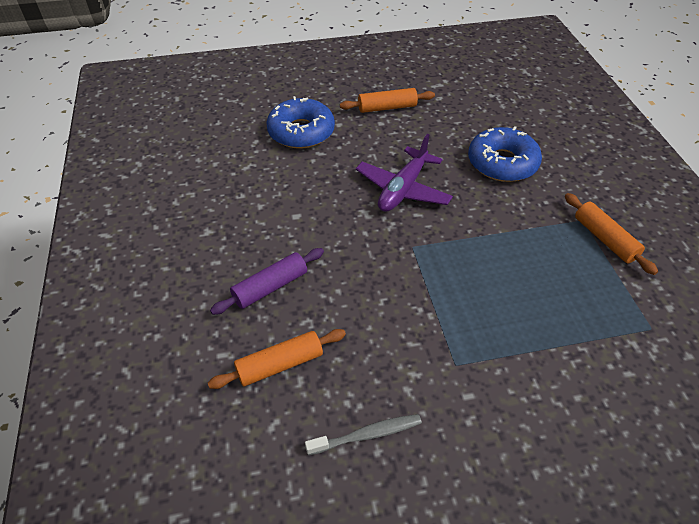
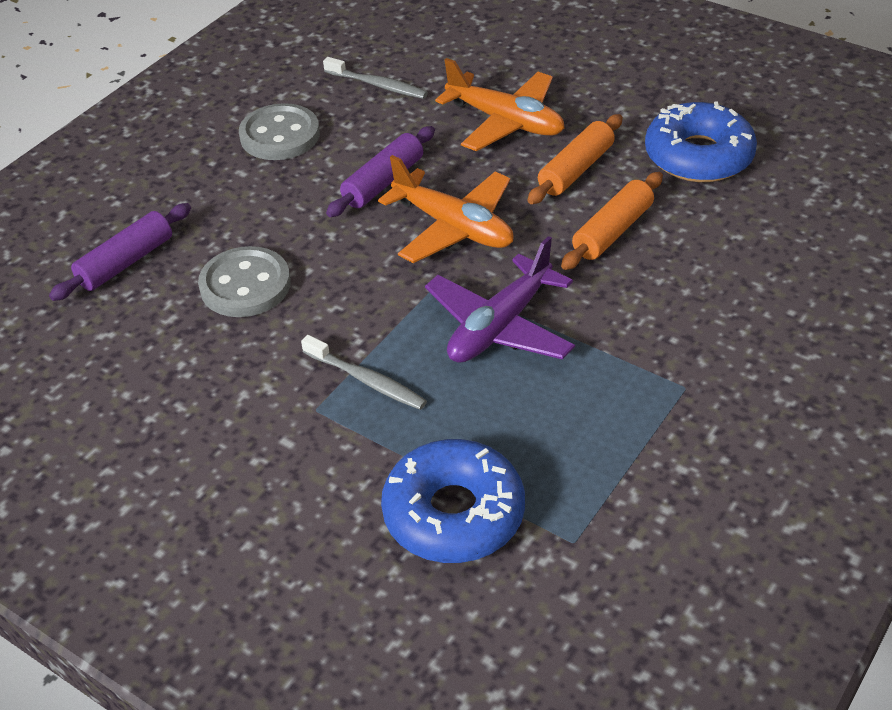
grey button: 0 -> 2
grey toothbrush: 1 -> 2
orange plane: 0 -> 2
orange rolling pin: 3 -> 2
purple rolling pin: 1 -> 2

